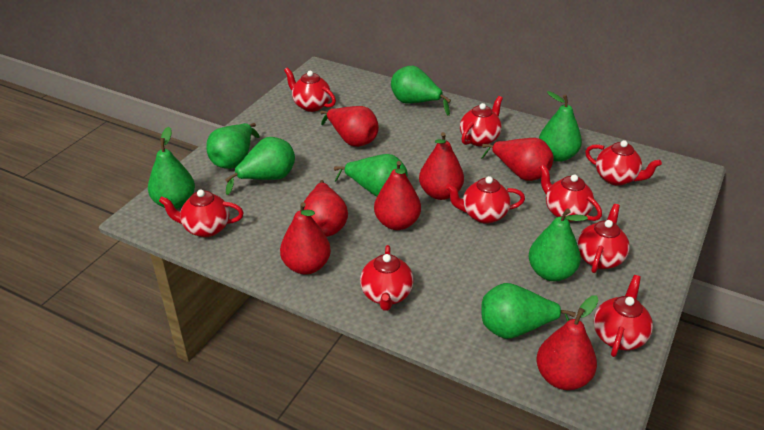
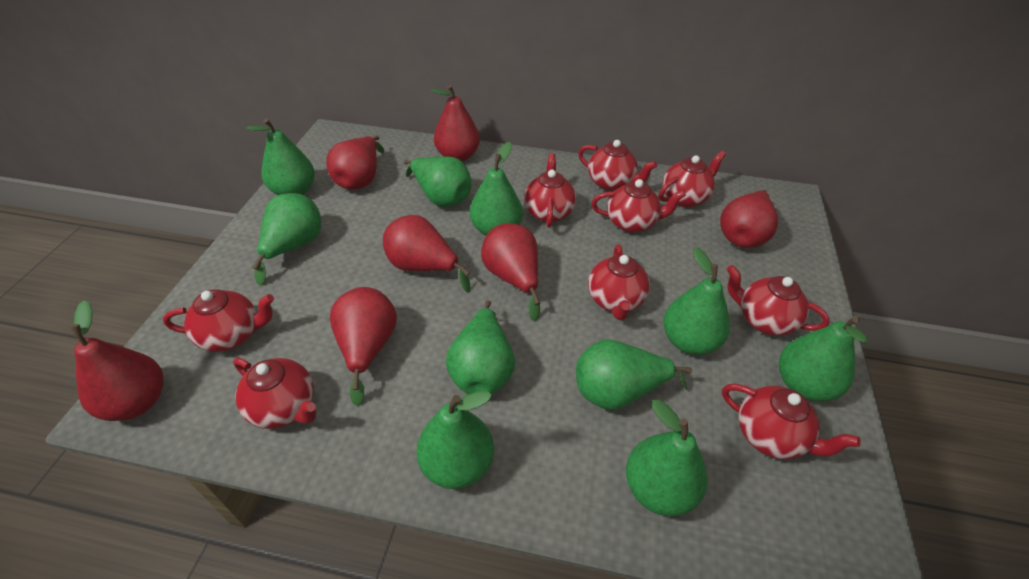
green pear: 8 -> 10

